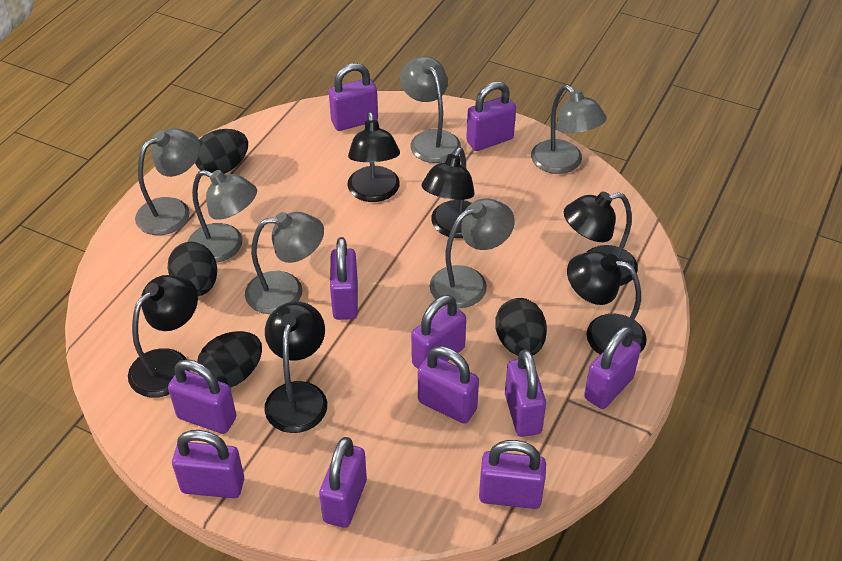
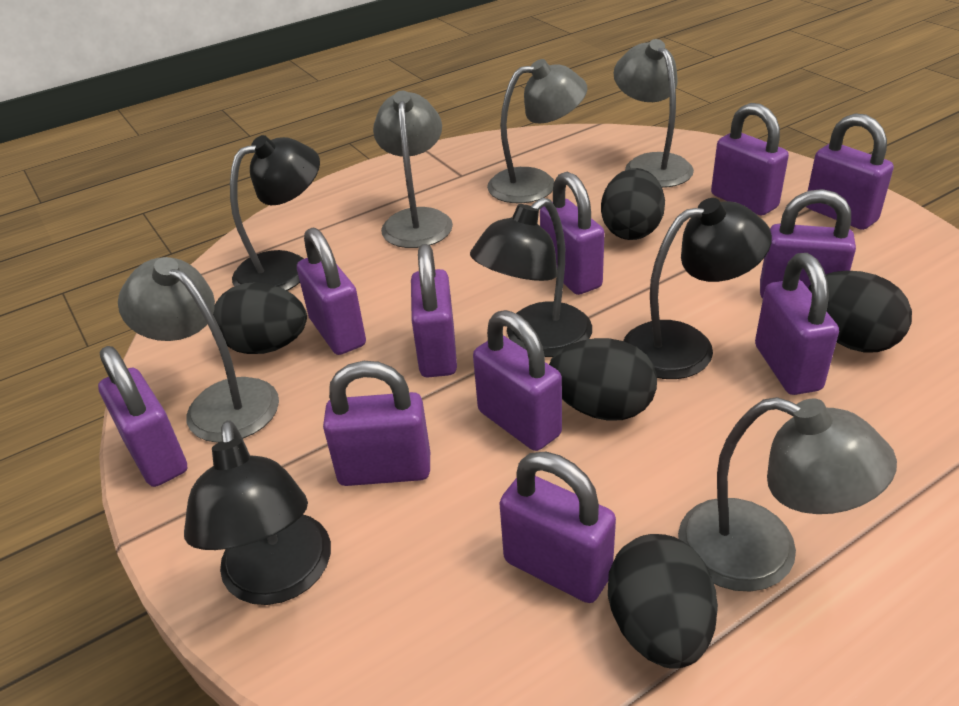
black egg: 4 -> 5
black lamp: 6 -> 4
grey lamp: 6 -> 5

